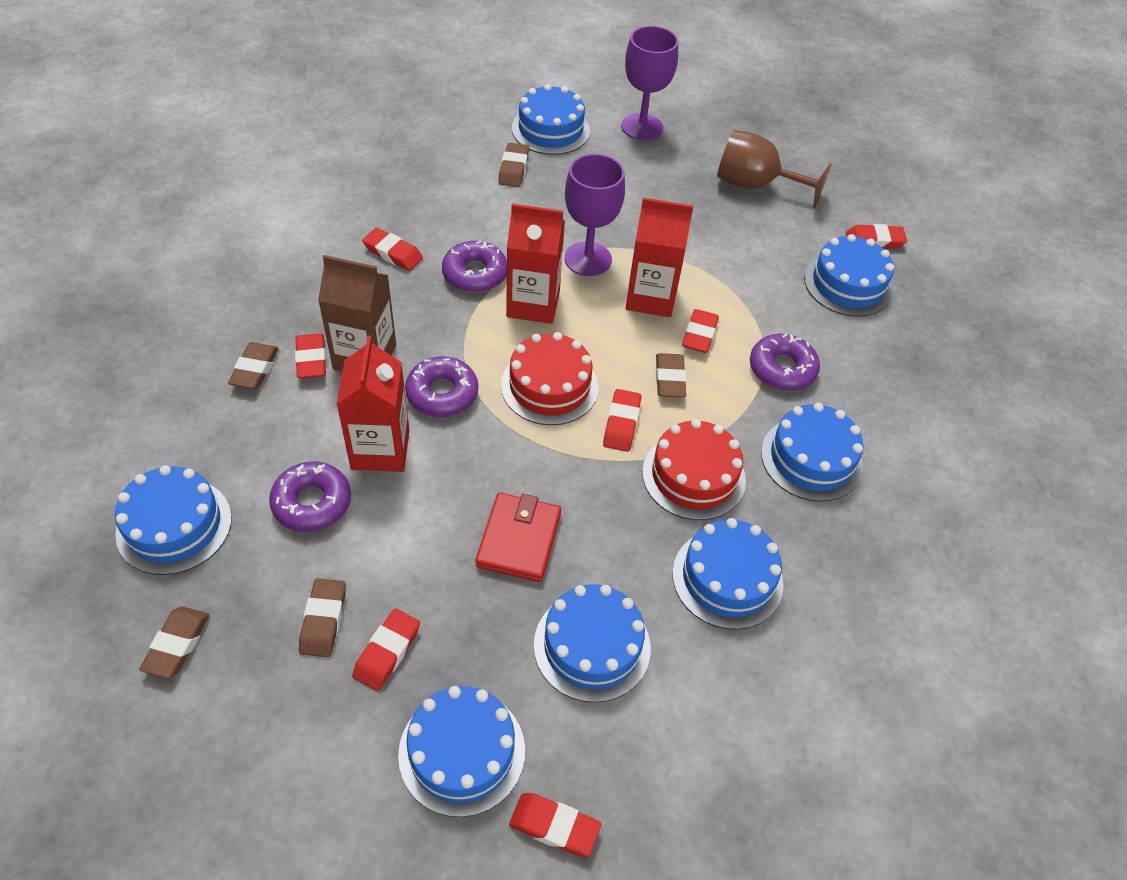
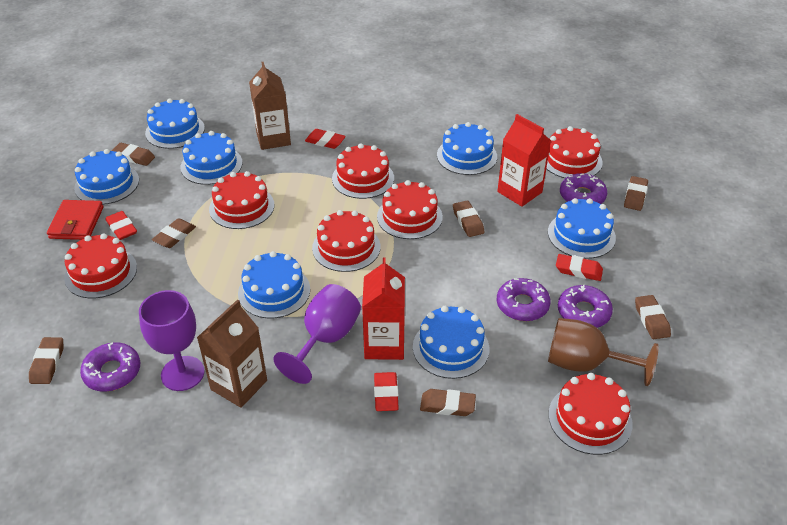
brown carton: 1 -> 2
brown eraser: 5 -> 7
red cake: 2 -> 7
red carton: 3 -> 2
red eraser: 7 -> 4

